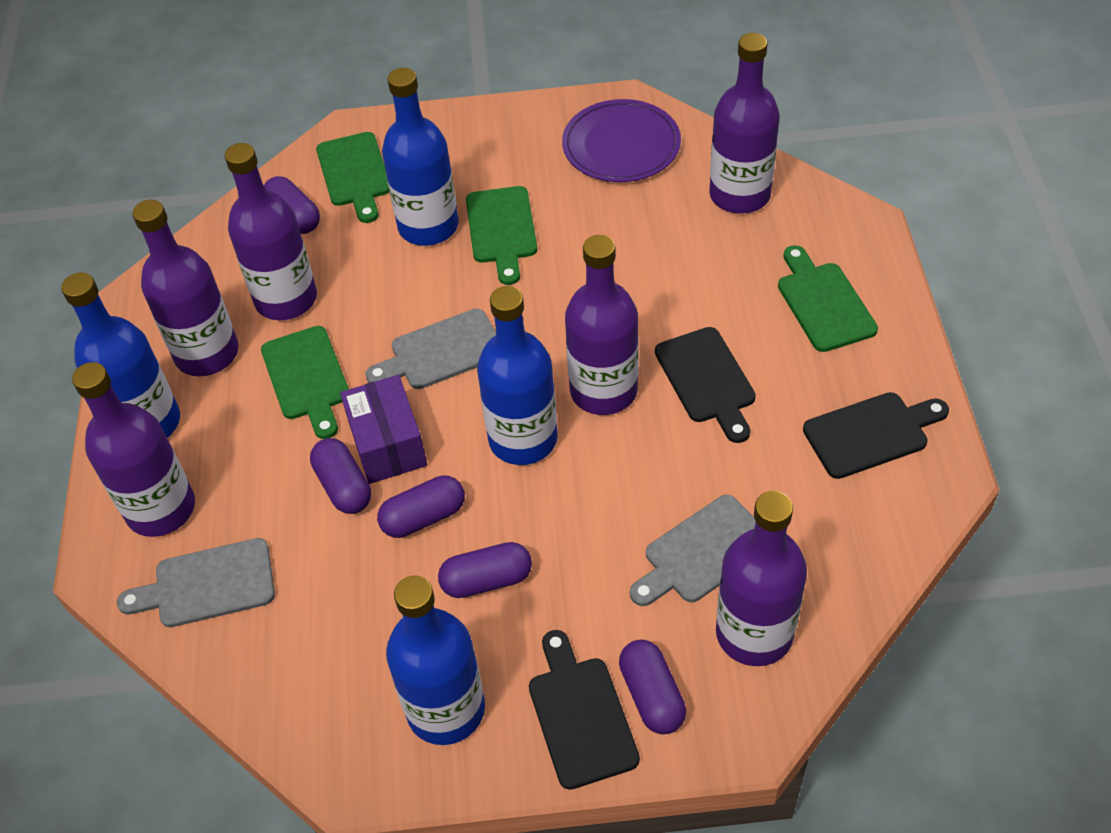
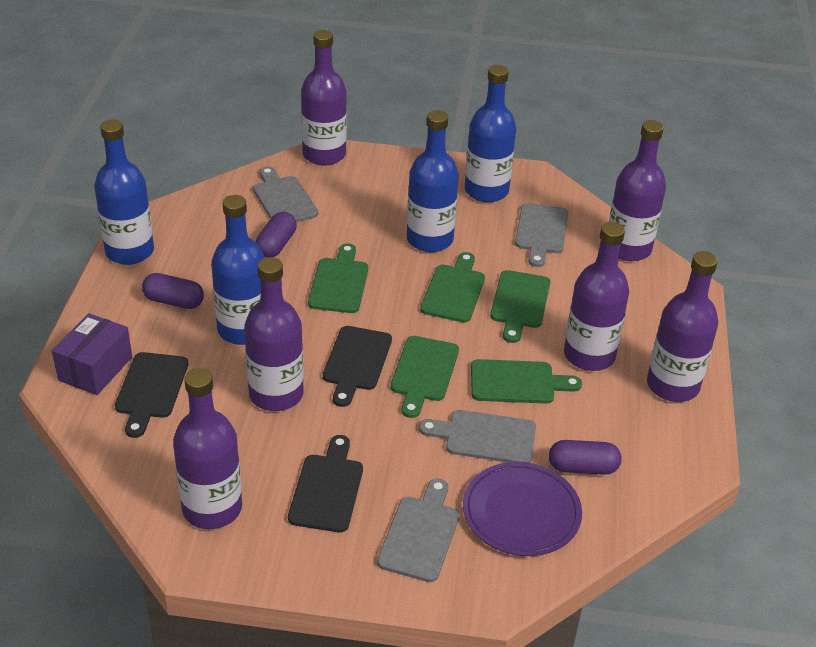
green cutting board: 4 -> 5
grey cutting board: 3 -> 4
purple capsule: 5 -> 3

